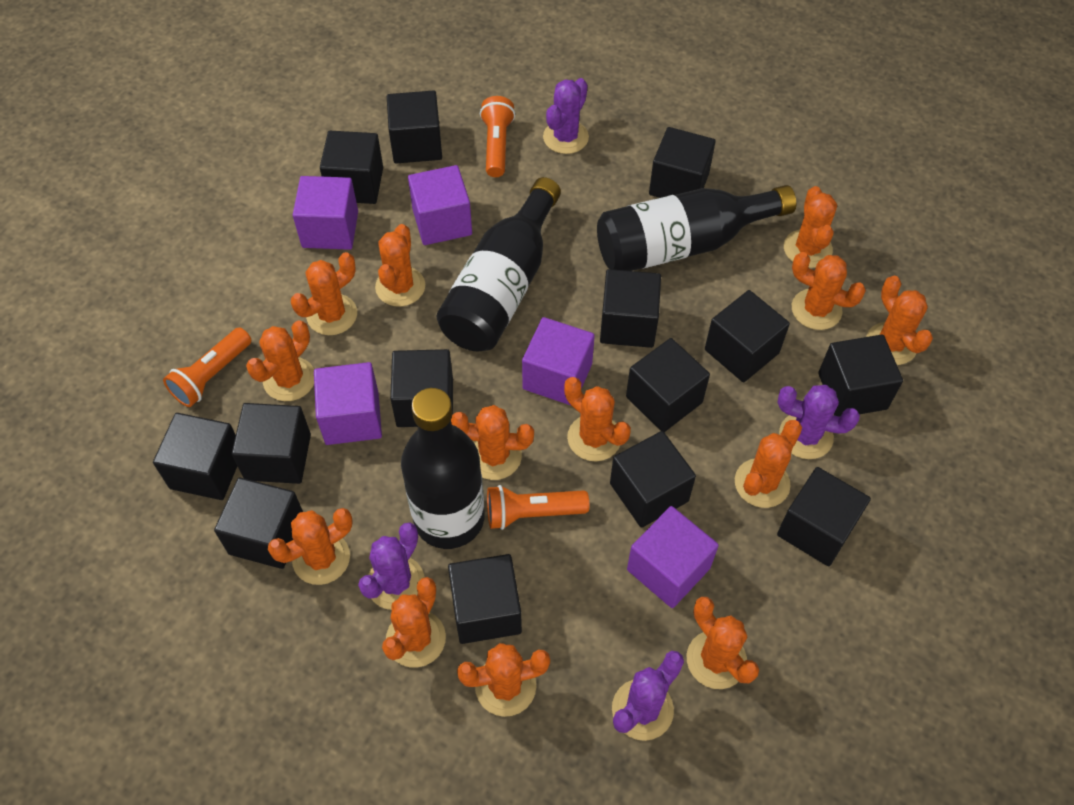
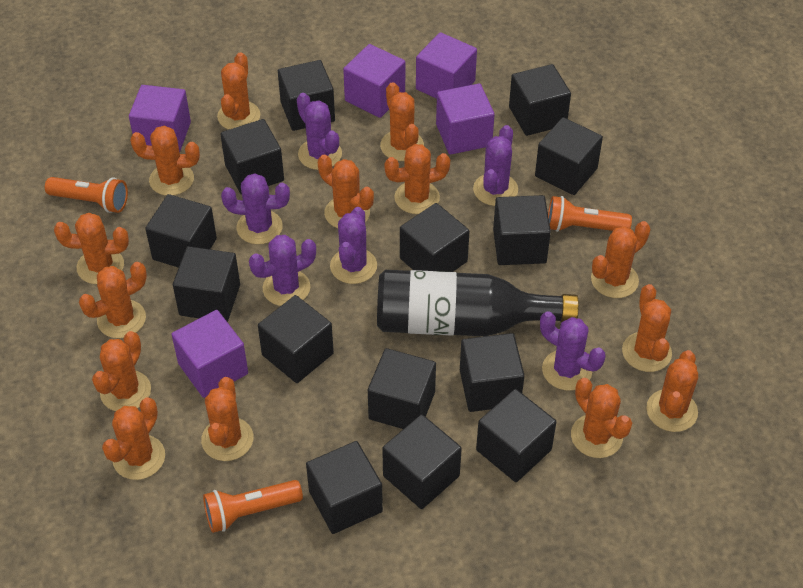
black bottle: 3 -> 1
orange cactus: 13 -> 14
purple cactus: 4 -> 6

